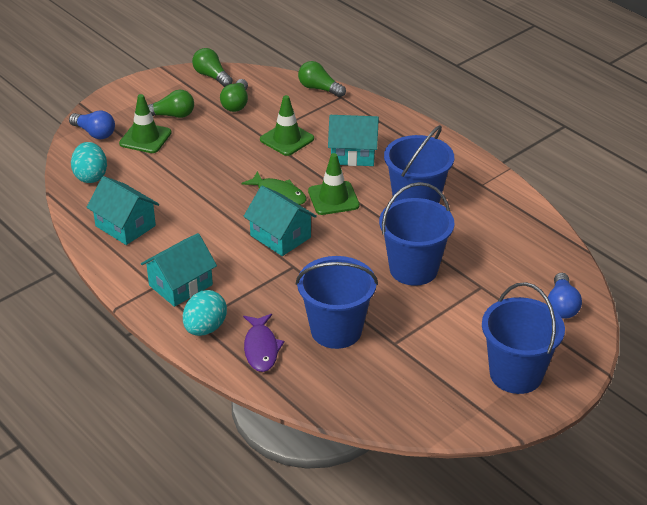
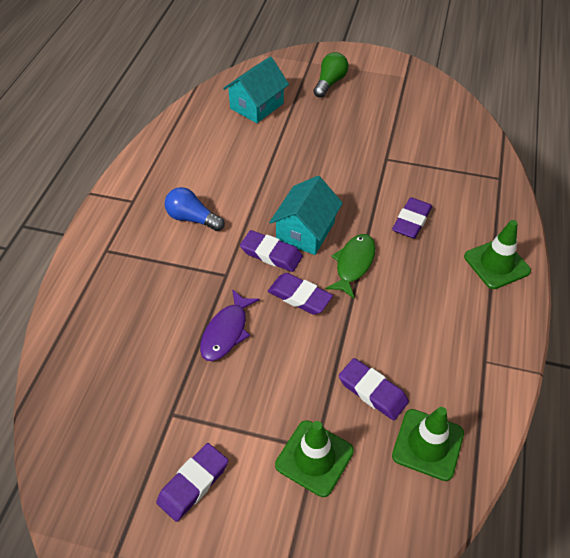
blue bucket: 4 -> 0
blue light bulb: 2 -> 1
green light bulb: 4 -> 1
purple eraser: 0 -> 5
turquoise egg: 2 -> 0
turquoise house: 4 -> 2

